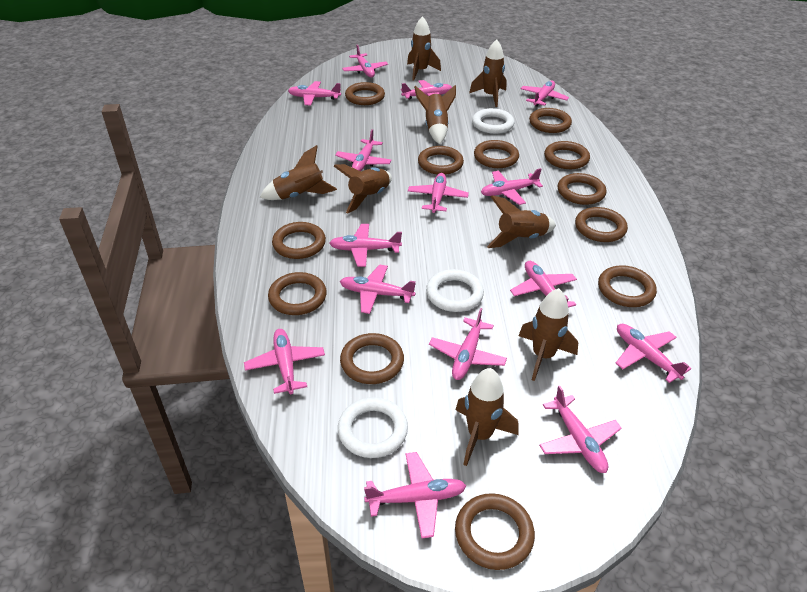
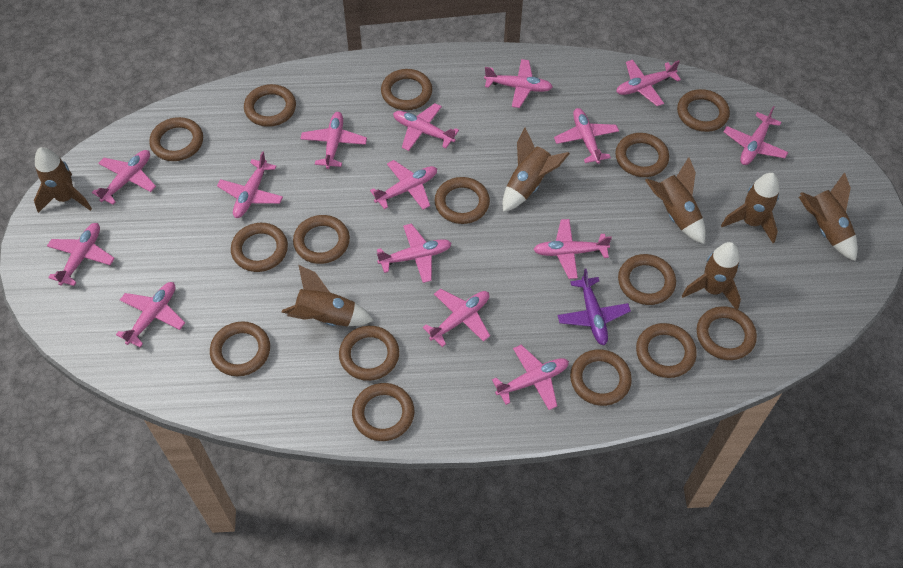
brown ring: 12 -> 15
brown rocket: 8 -> 7
purple plane: 0 -> 1
white ring: 3 -> 0

